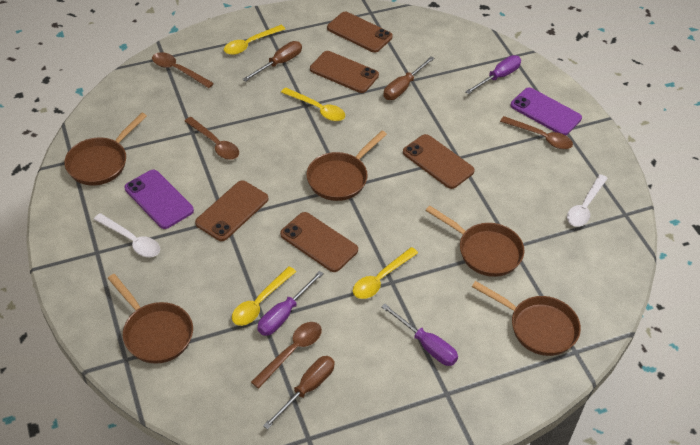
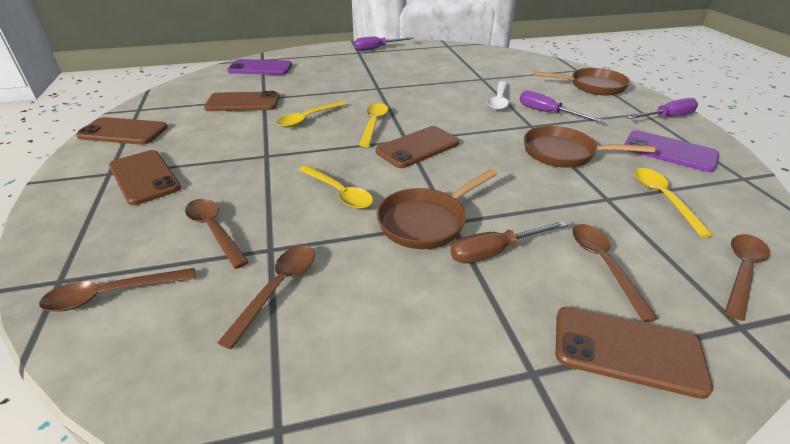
brown pan: 5 -> 3
brown screwdriver: 3 -> 1
brown spoon: 4 -> 5
white spoon: 2 -> 1

